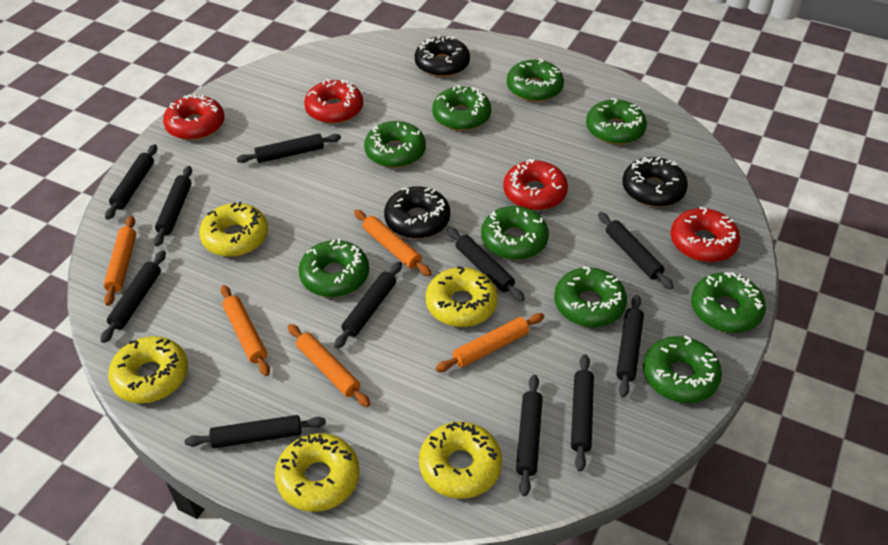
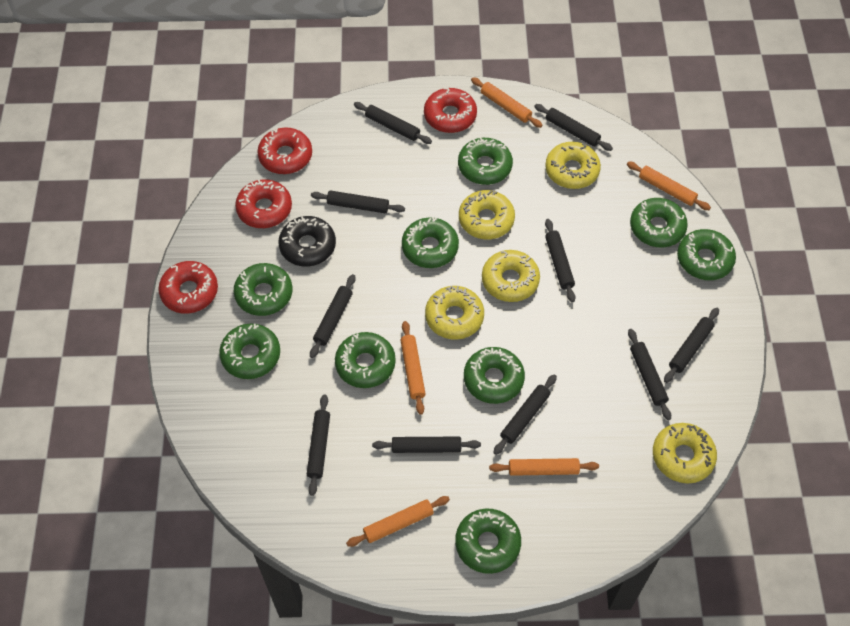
black donut: 3 -> 1
black rolling pin: 11 -> 10

